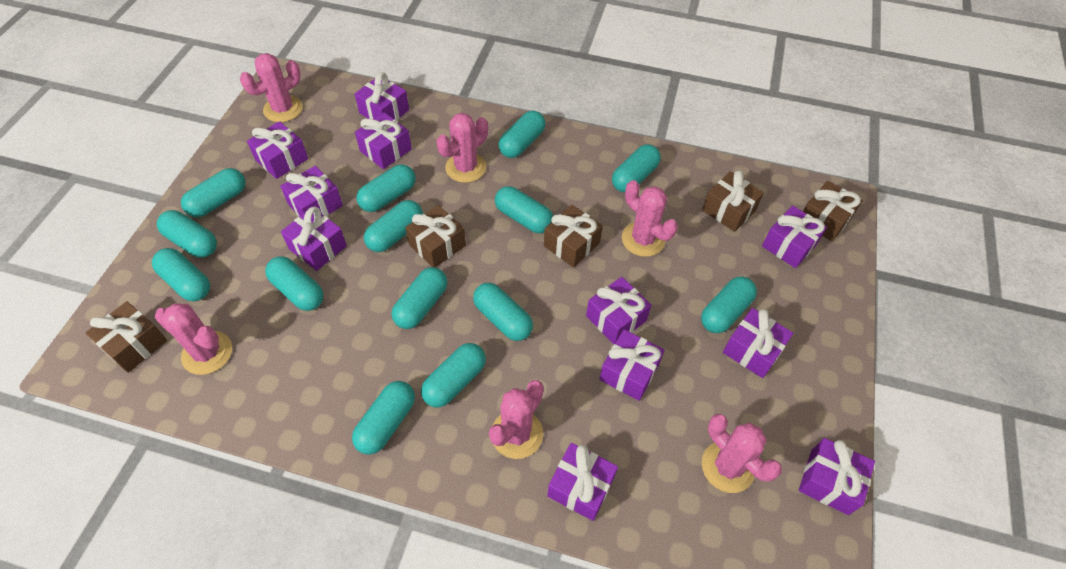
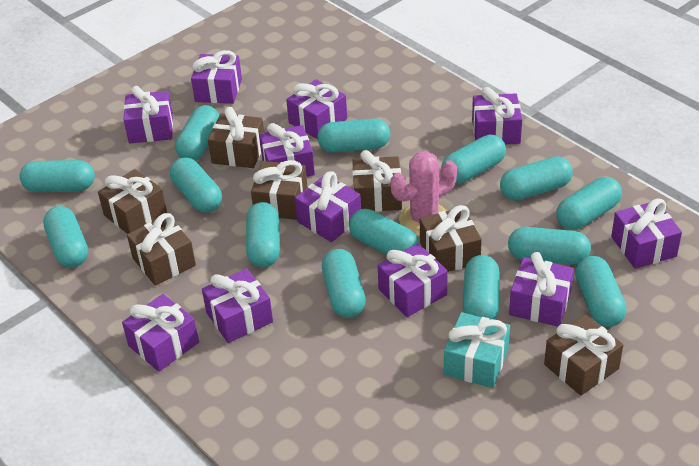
brown gift: 5 -> 7
pink cactus: 6 -> 1
turquoise gift: 0 -> 1

